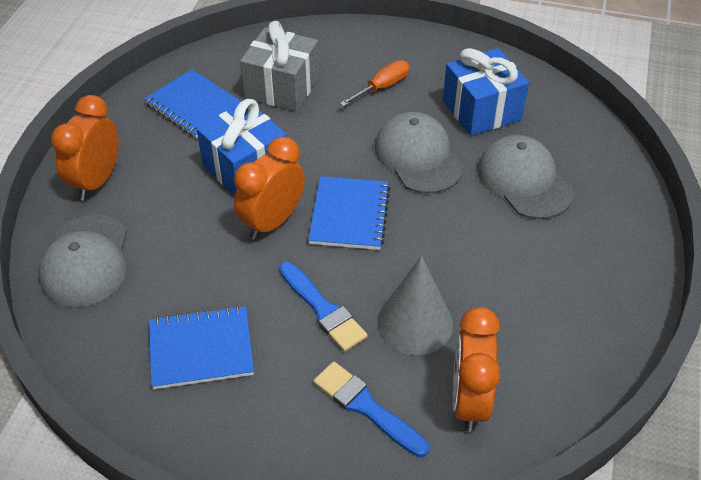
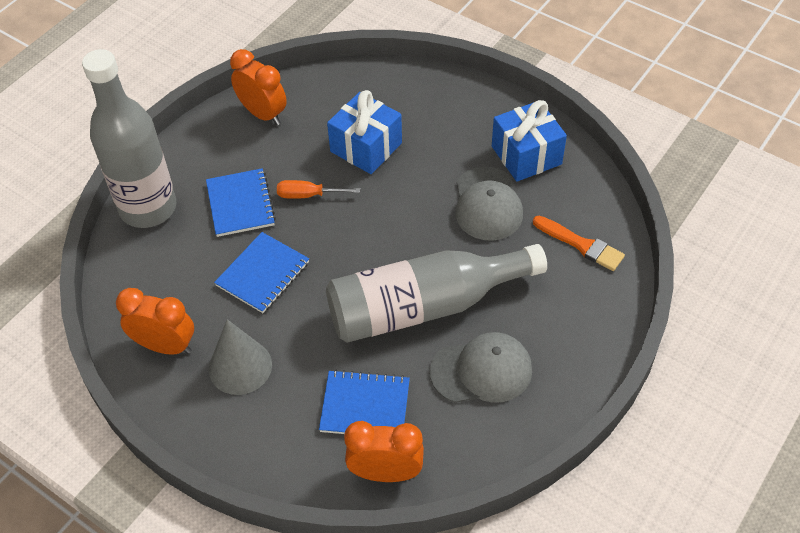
blue brush: 2 -> 0
grey bottle: 0 -> 2
grey cap: 3 -> 2
grey gift: 1 -> 0
orange brush: 0 -> 1

